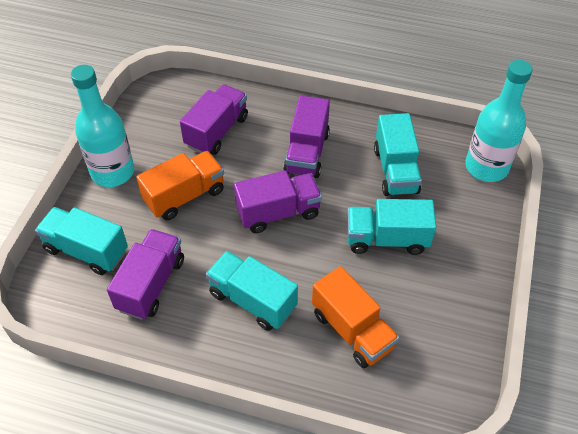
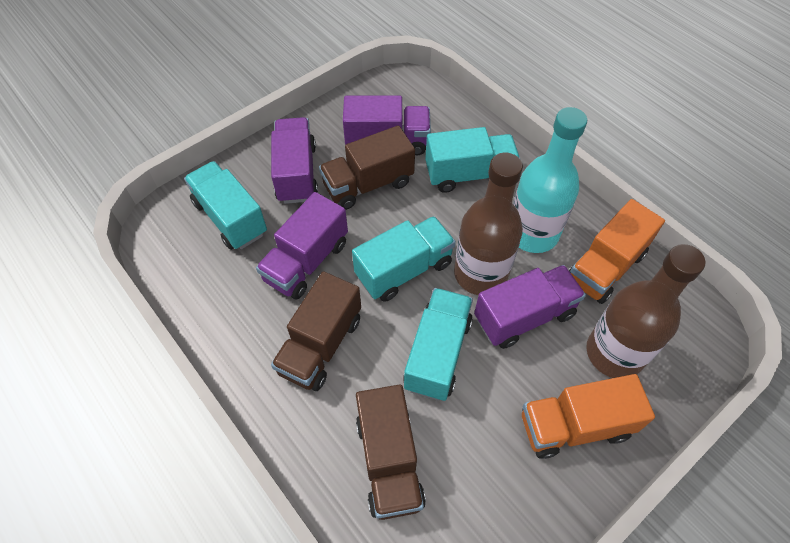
brown bottle: 0 -> 2
brown truck: 0 -> 3
turquoise bottle: 2 -> 1

